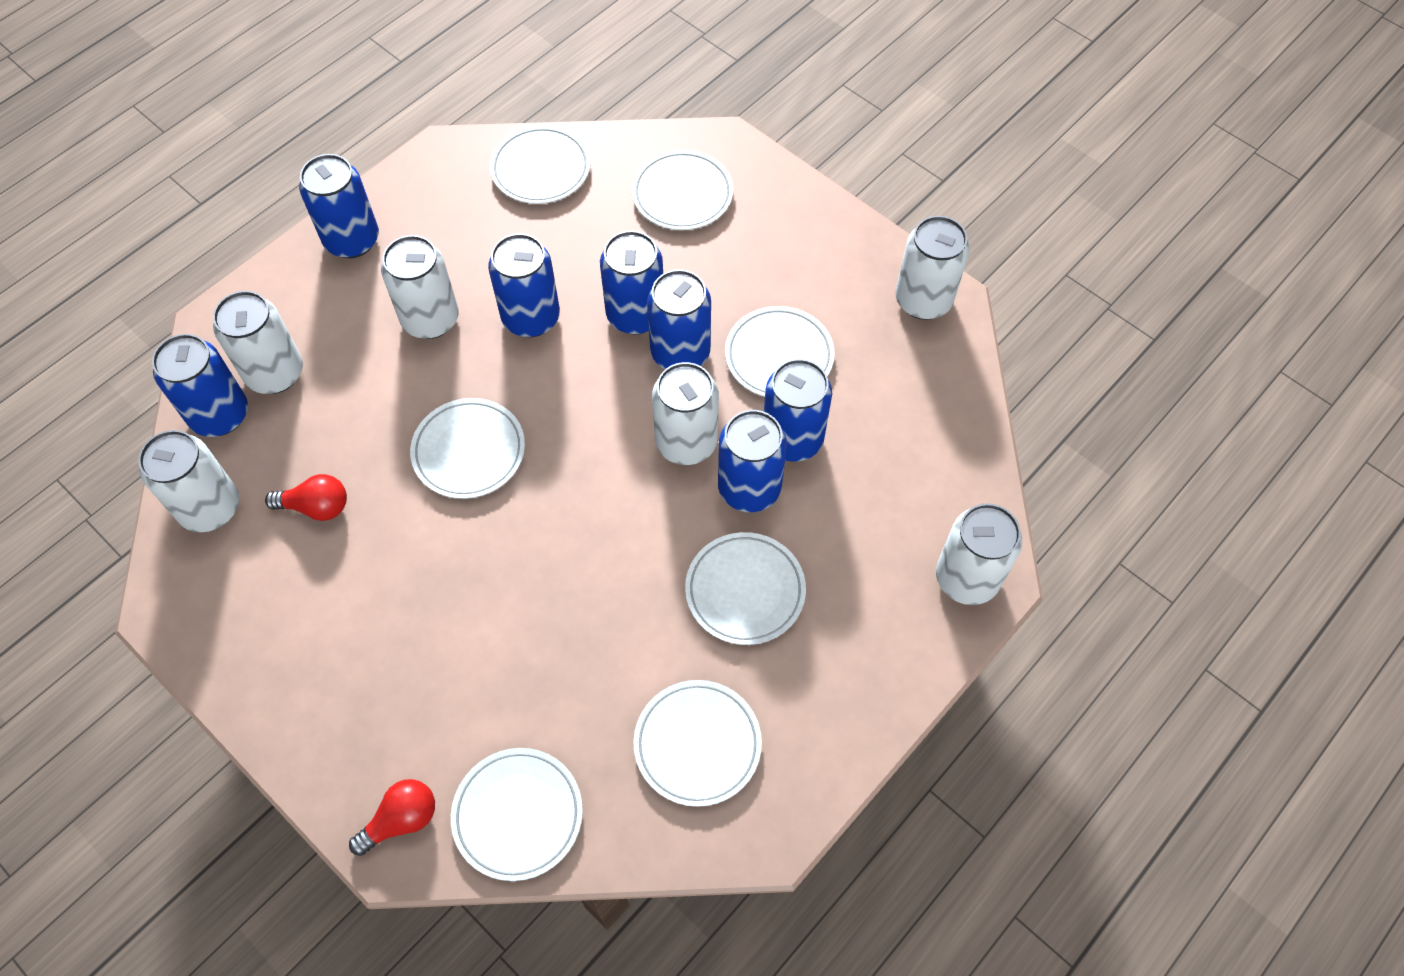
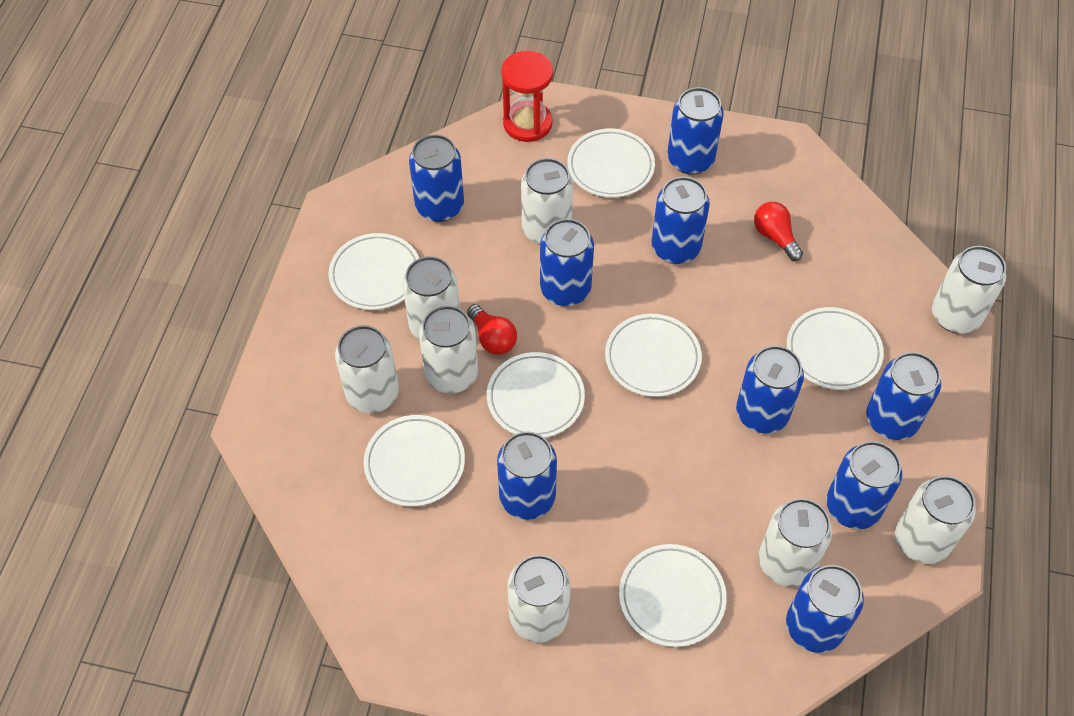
blue can: 7 -> 9
red hourglass: 0 -> 1
white can: 6 -> 8

